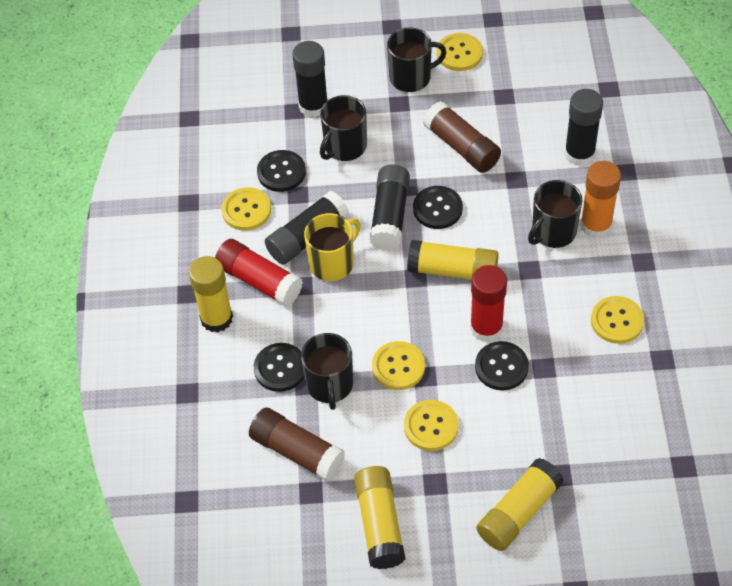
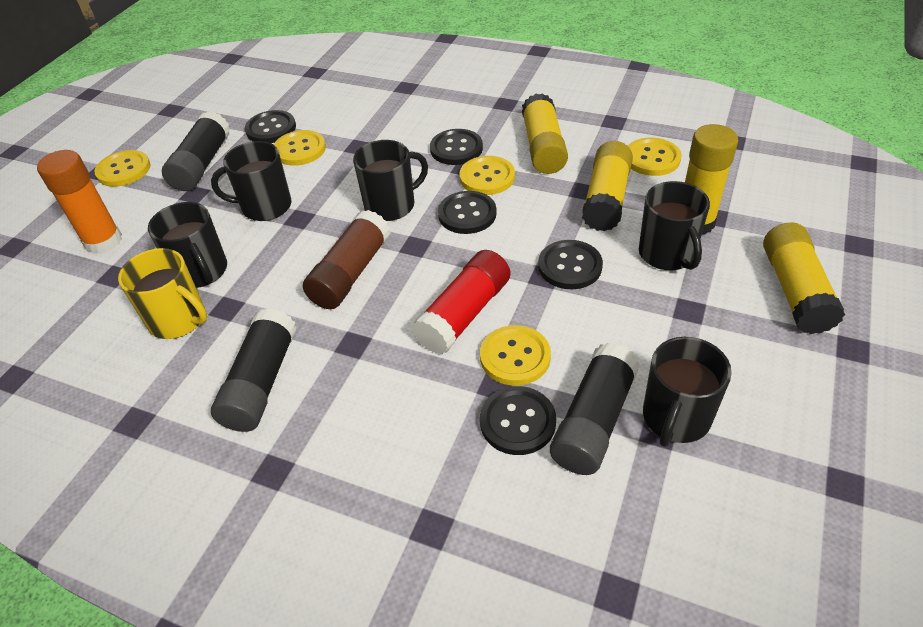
black button: 4 -> 5
black glue stick: 4 -> 3
black mug: 4 -> 5
brown glue stick: 2 -> 1
red glue stick: 2 -> 1

